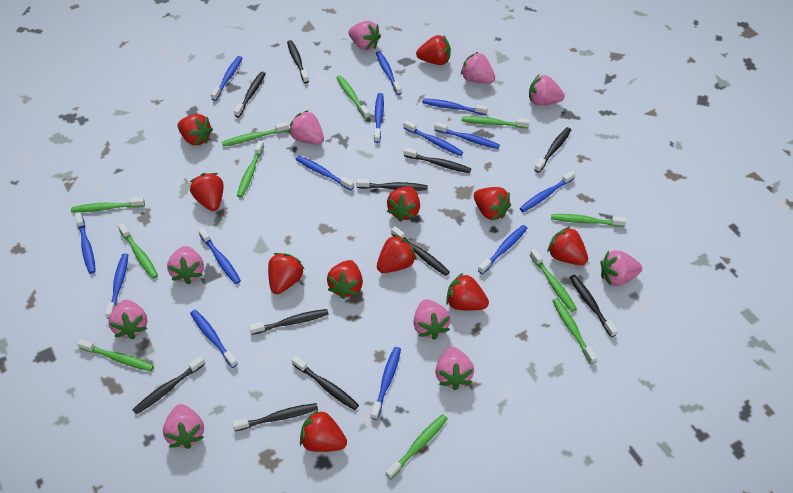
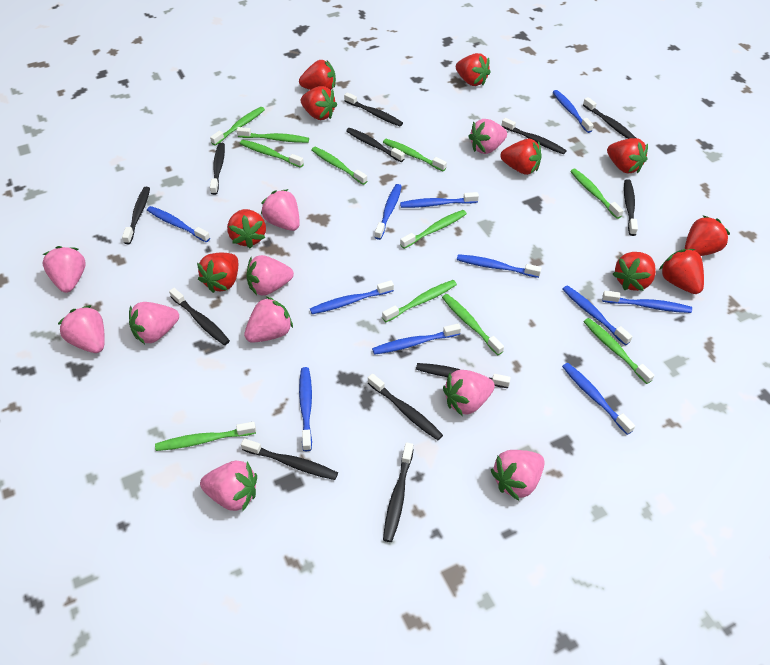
black toothbrush: 11 -> 12
blue toothbrush: 14 -> 11
red strawberry: 11 -> 10

